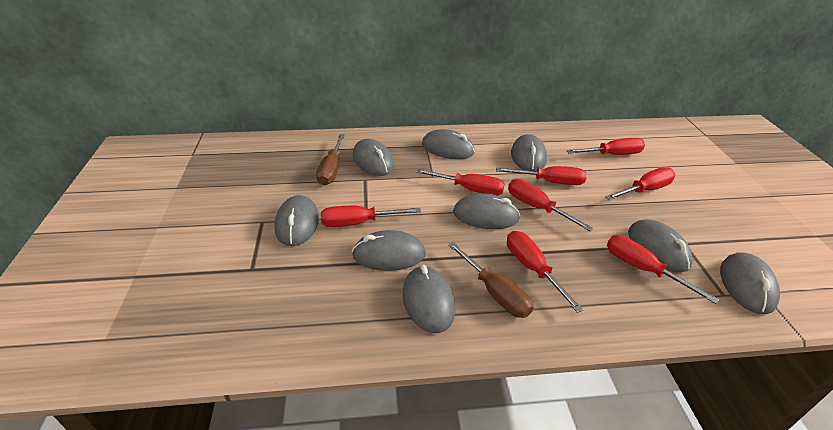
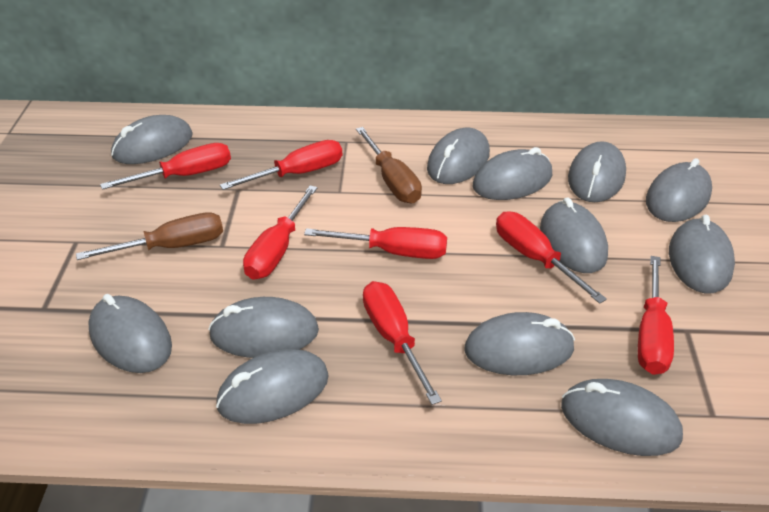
grey mouse: 9 -> 12
red screwdriver: 8 -> 7

